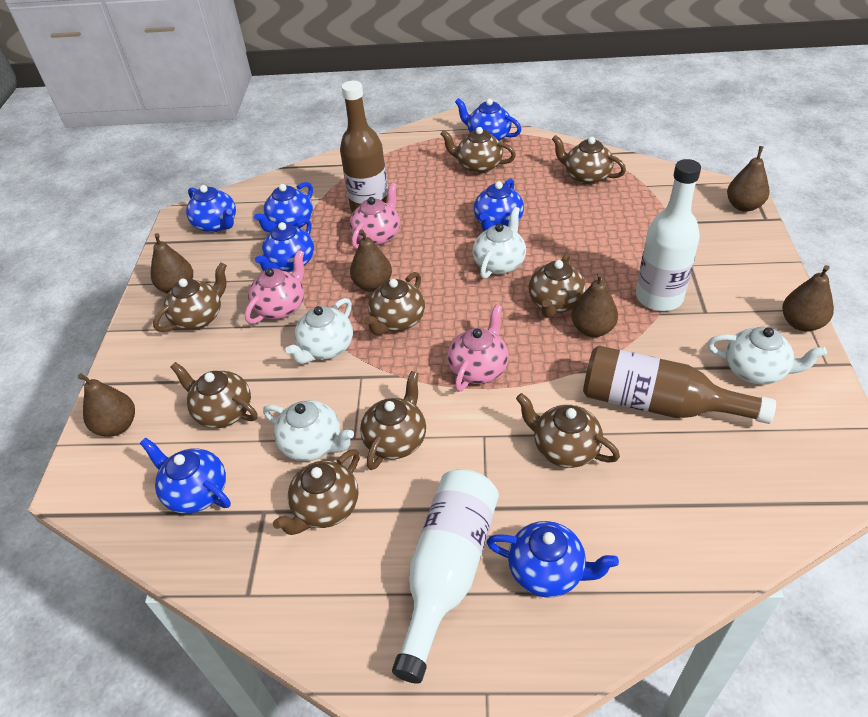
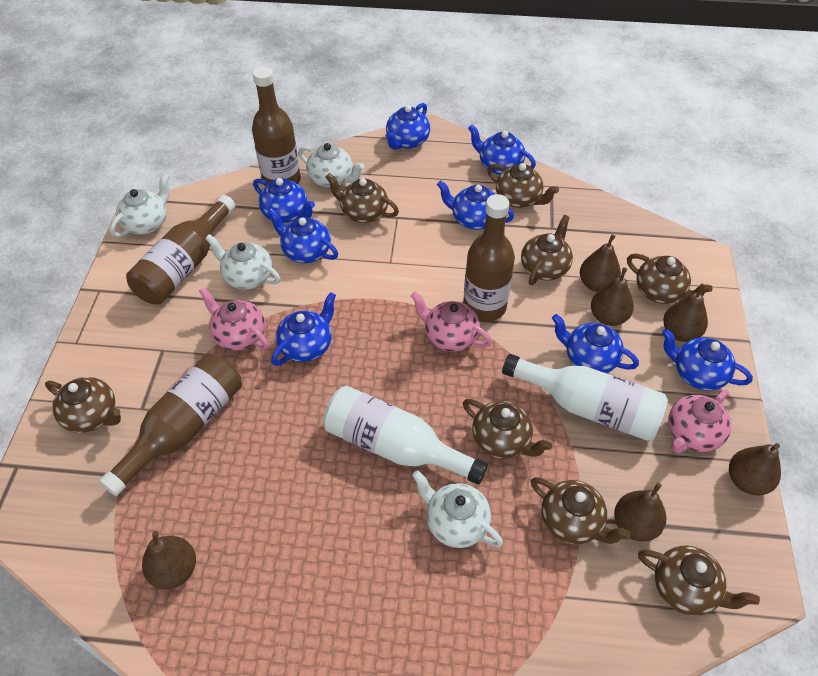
blue teapot: 7 -> 8
brown bottle: 2 -> 4
brown teapot: 9 -> 8

